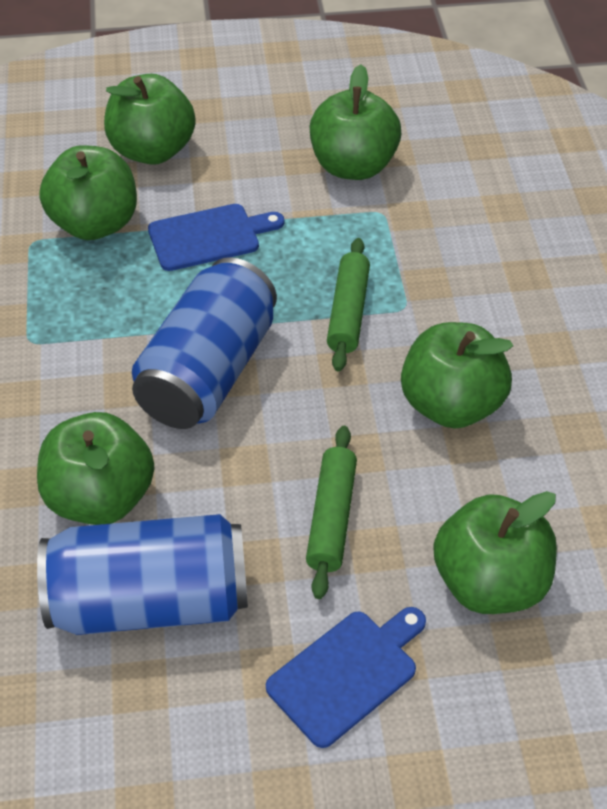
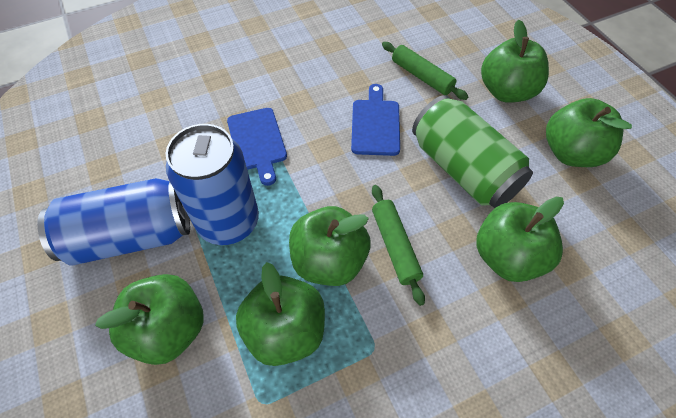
green can: 0 -> 1

